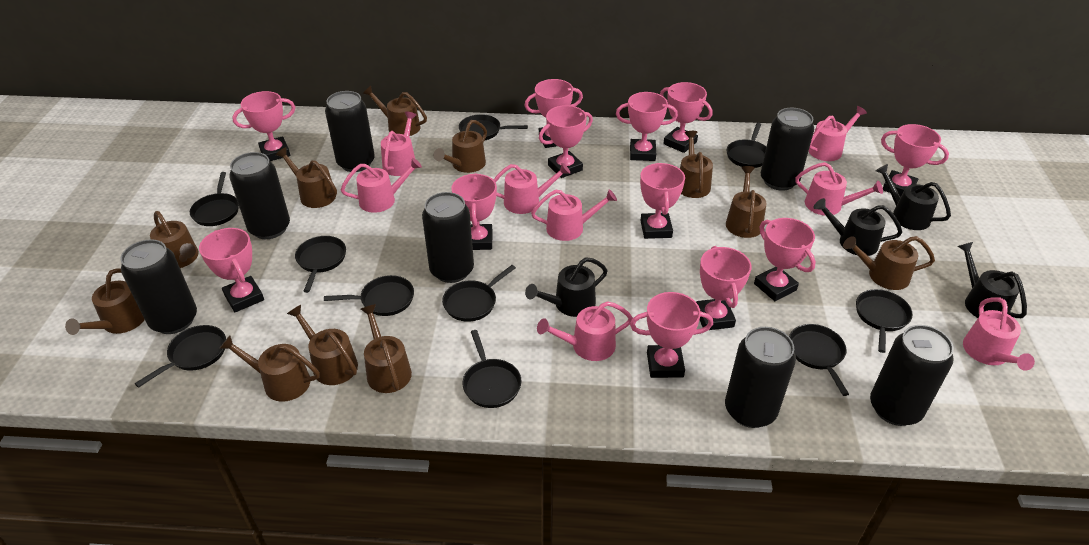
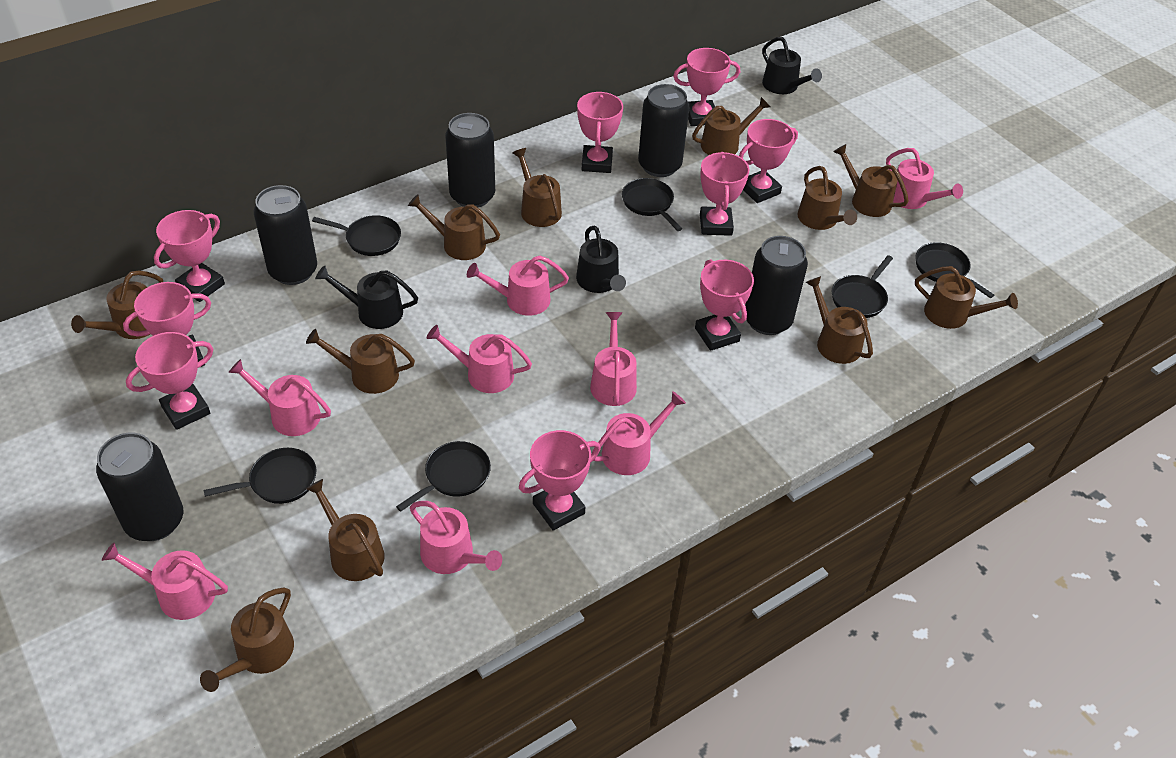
black can: 7 -> 5
black pan: 10 -> 6
black watering can: 4 -> 3
pink trophy: 12 -> 9

